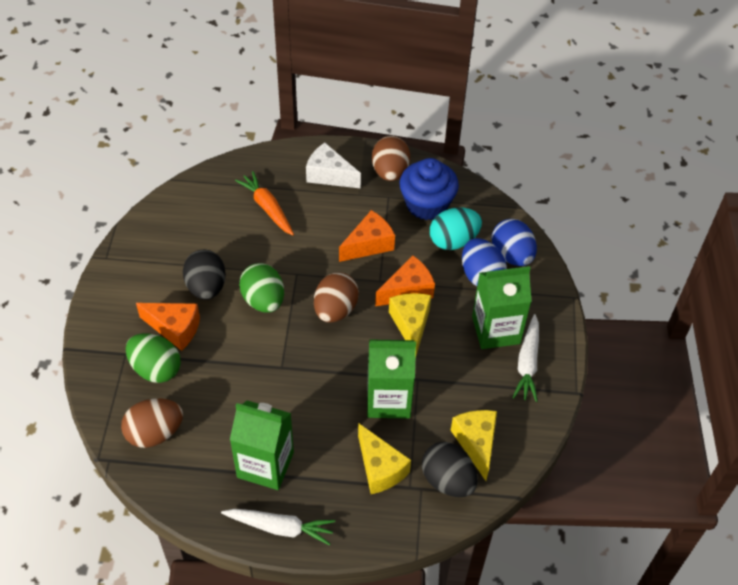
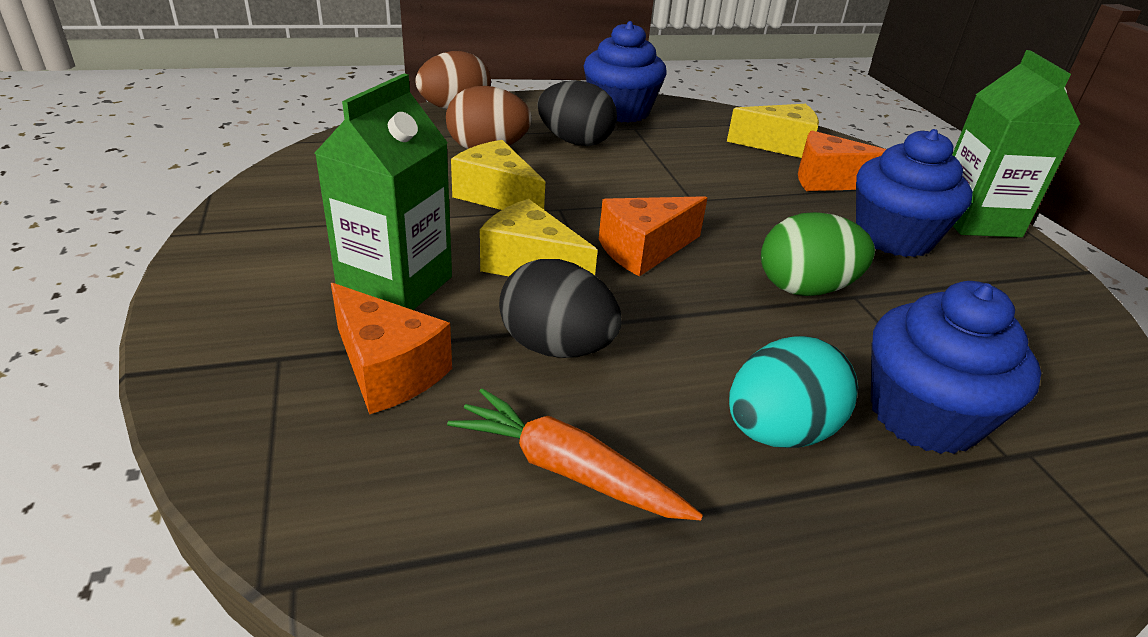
blue cupcake: 1 -> 3
blue egg: 2 -> 0
brown egg: 3 -> 2
green carton: 3 -> 2
green egg: 2 -> 1
white carrot: 2 -> 0
white cheese: 1 -> 0

